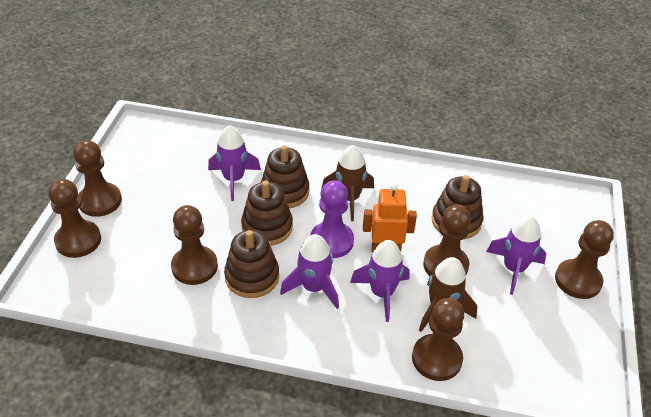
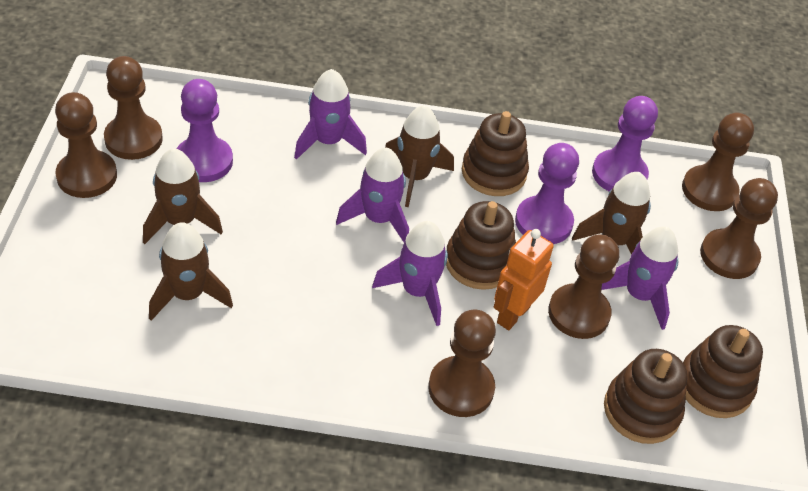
brown rocket: 2 -> 4
purple pawn: 1 -> 3

